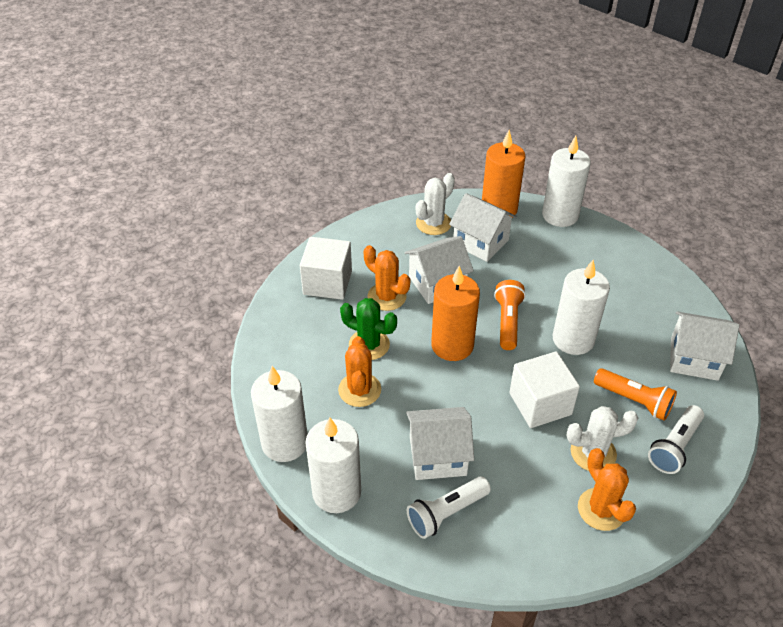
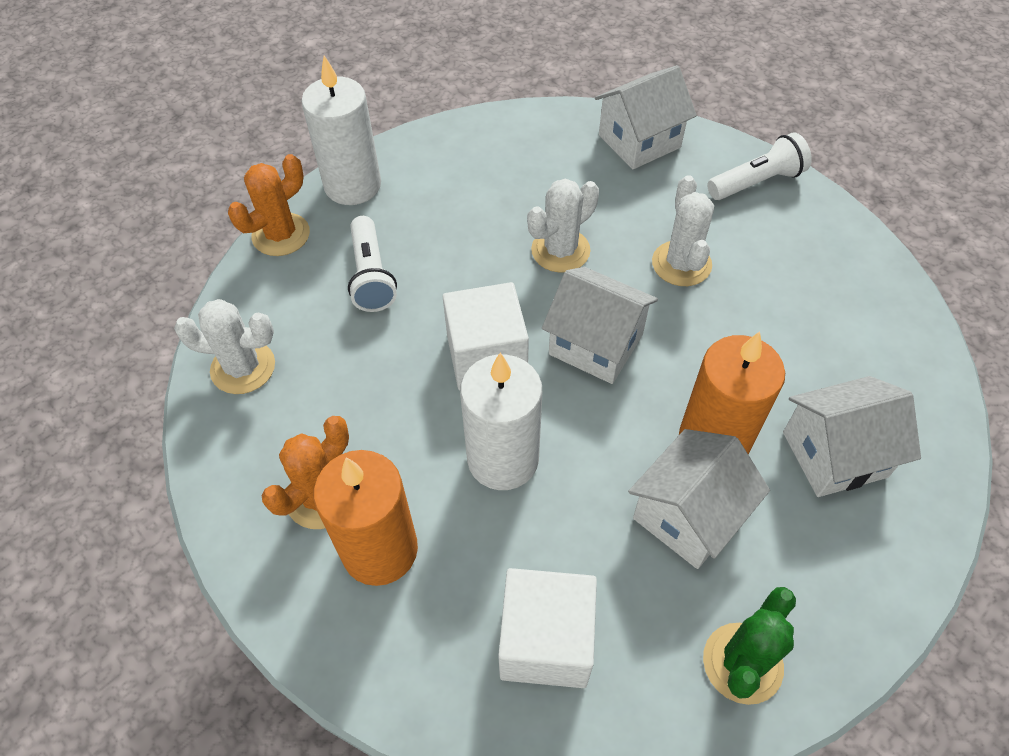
orange cactus: 3 -> 2
orange flashlight: 2 -> 0
white cactus: 2 -> 3
white candle: 4 -> 2

